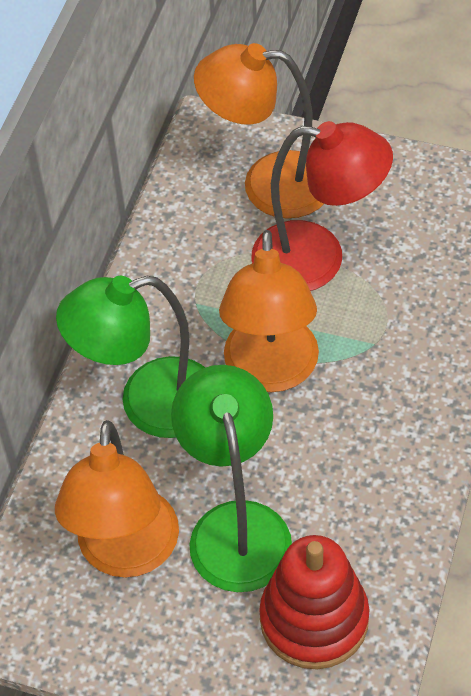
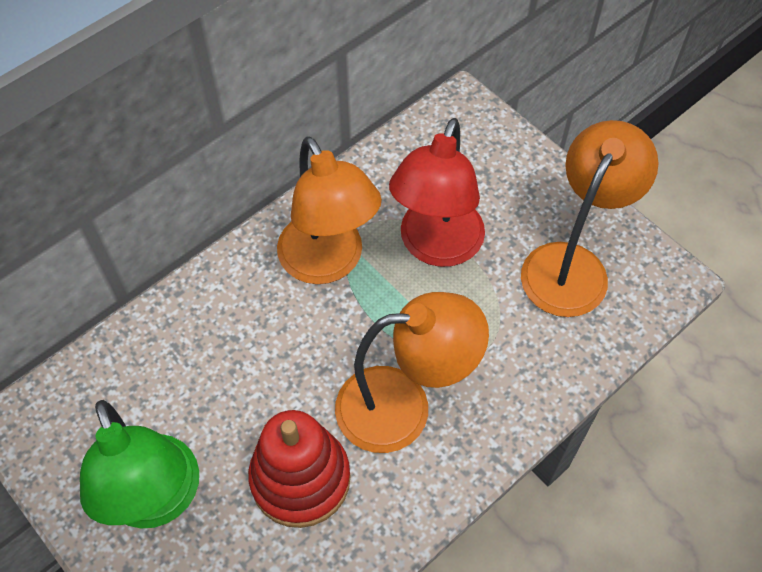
green lamp: 2 -> 1

